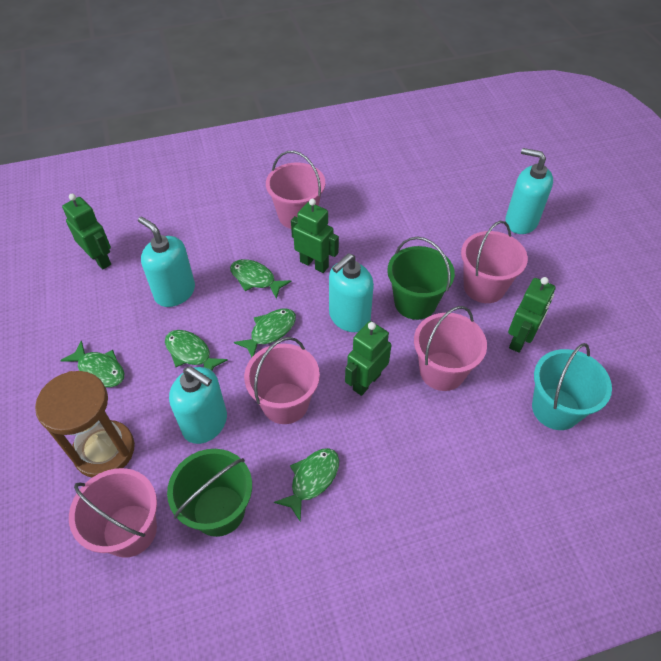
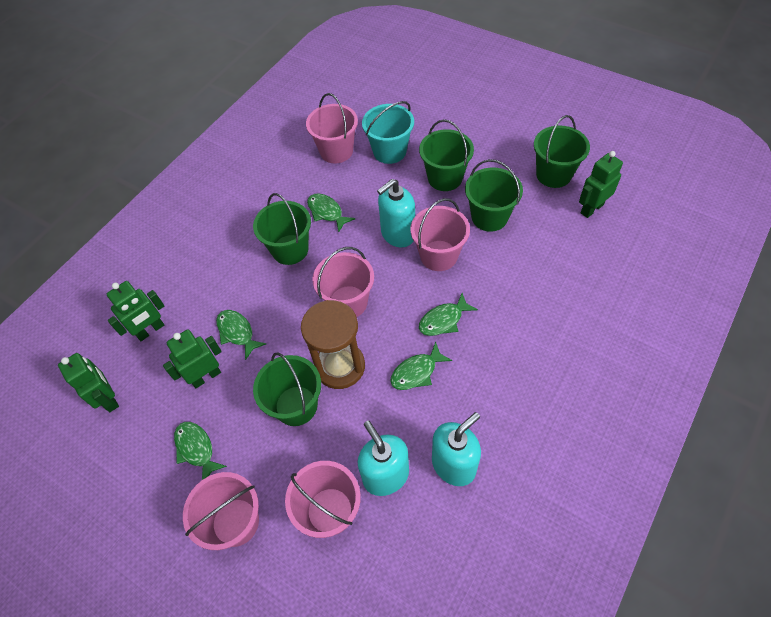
green bucket: 2 -> 5
turquoise soap dispenser: 4 -> 3

